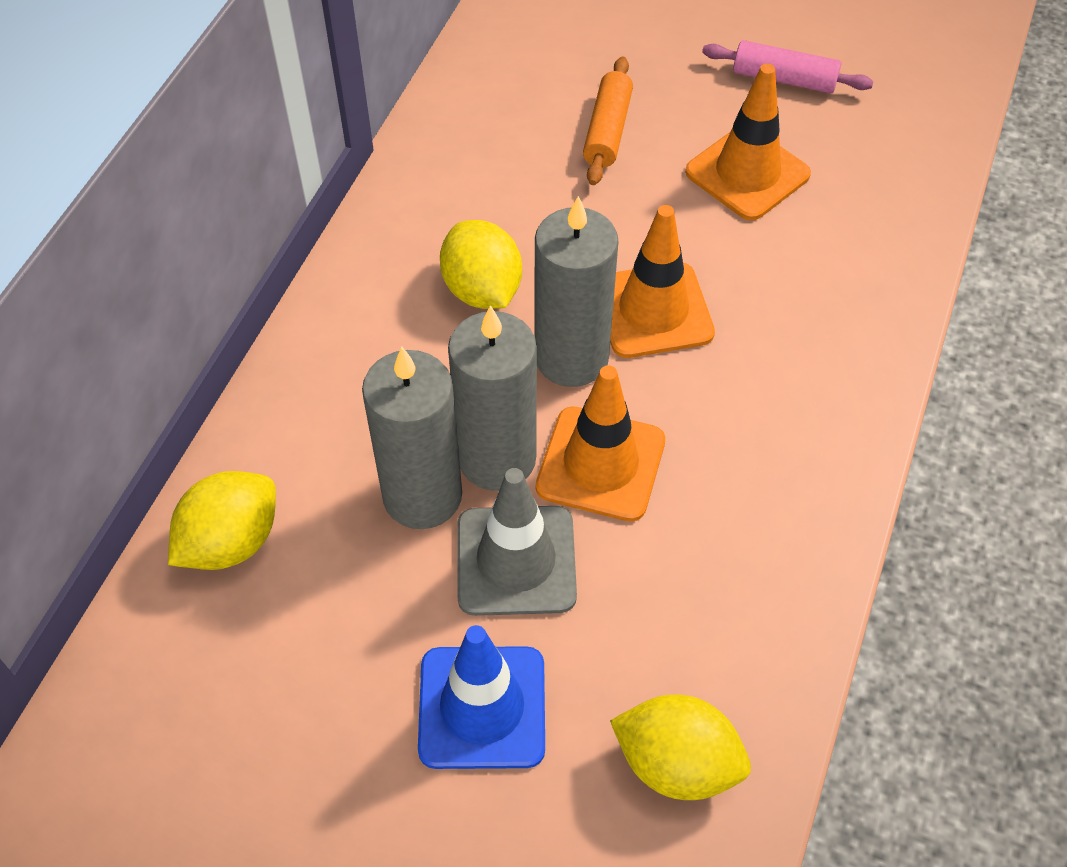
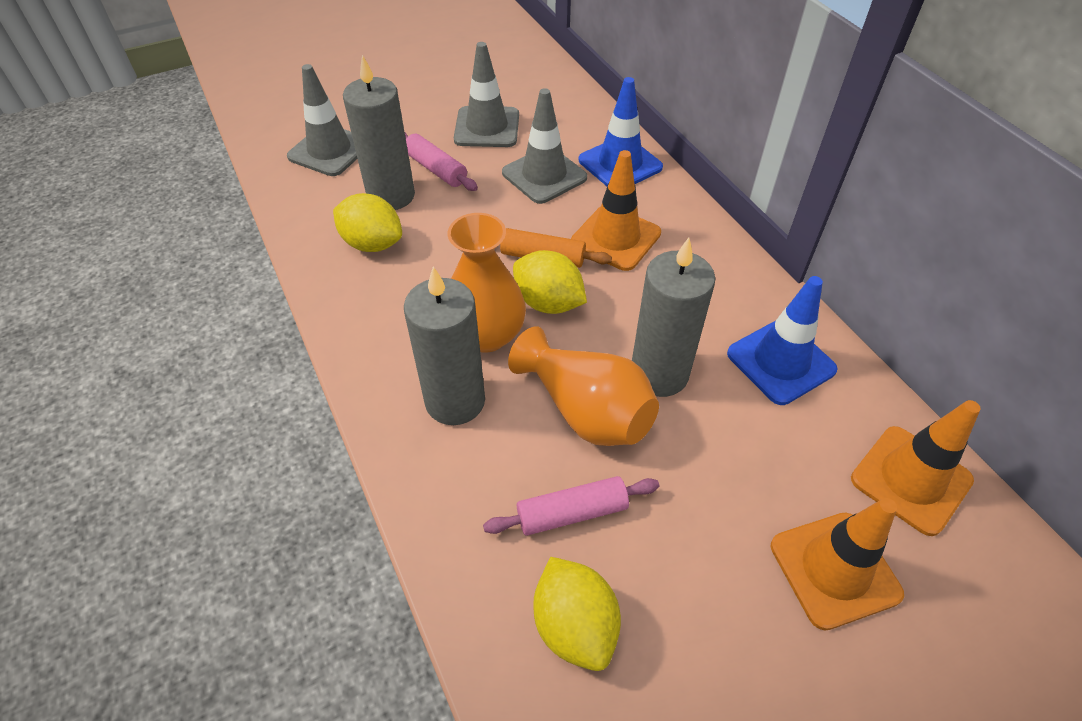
blue traffic cone: 1 -> 2
grey traffic cone: 1 -> 3
orange vase: 0 -> 2
pink rolling pin: 1 -> 2

